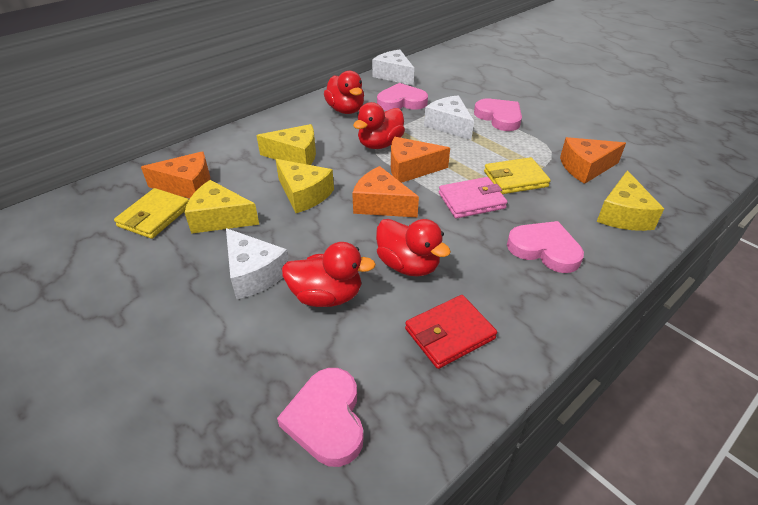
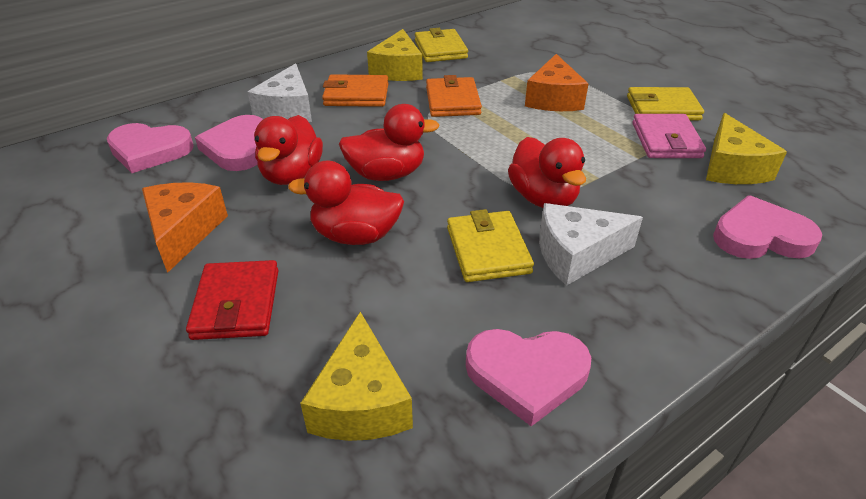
orange cheese: 4 -> 2
orange wallet: 0 -> 2
white cheese: 3 -> 2
yellow cheese: 4 -> 3
yellow wallet: 2 -> 3

